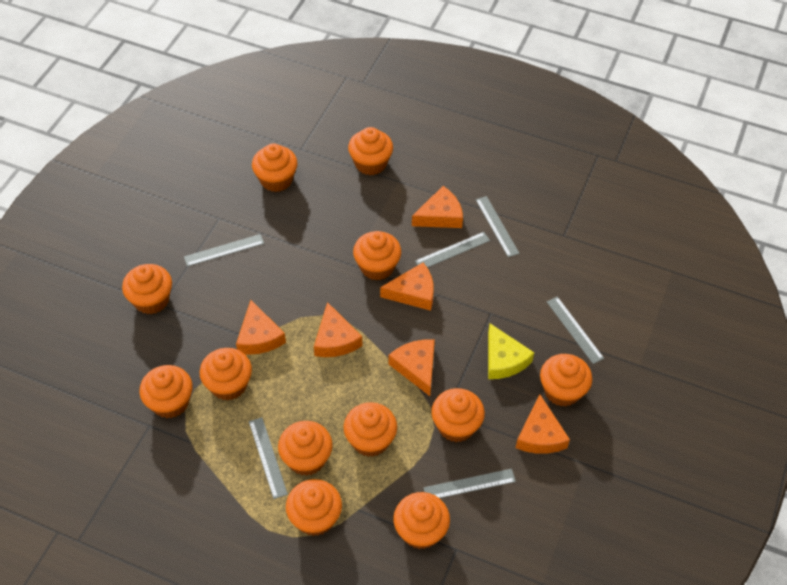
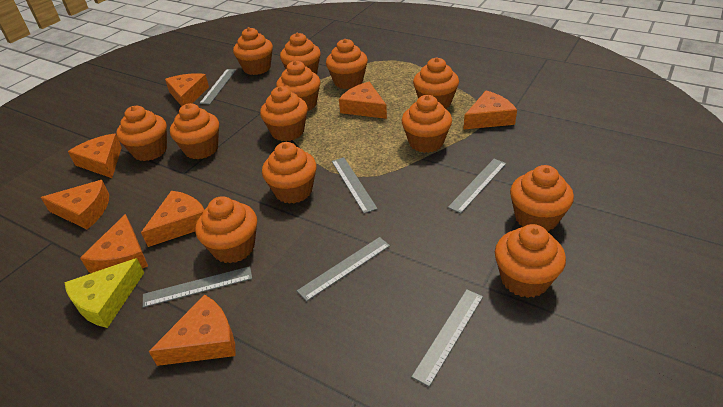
orange cheese: 6 -> 8
orange cupcake: 12 -> 13

